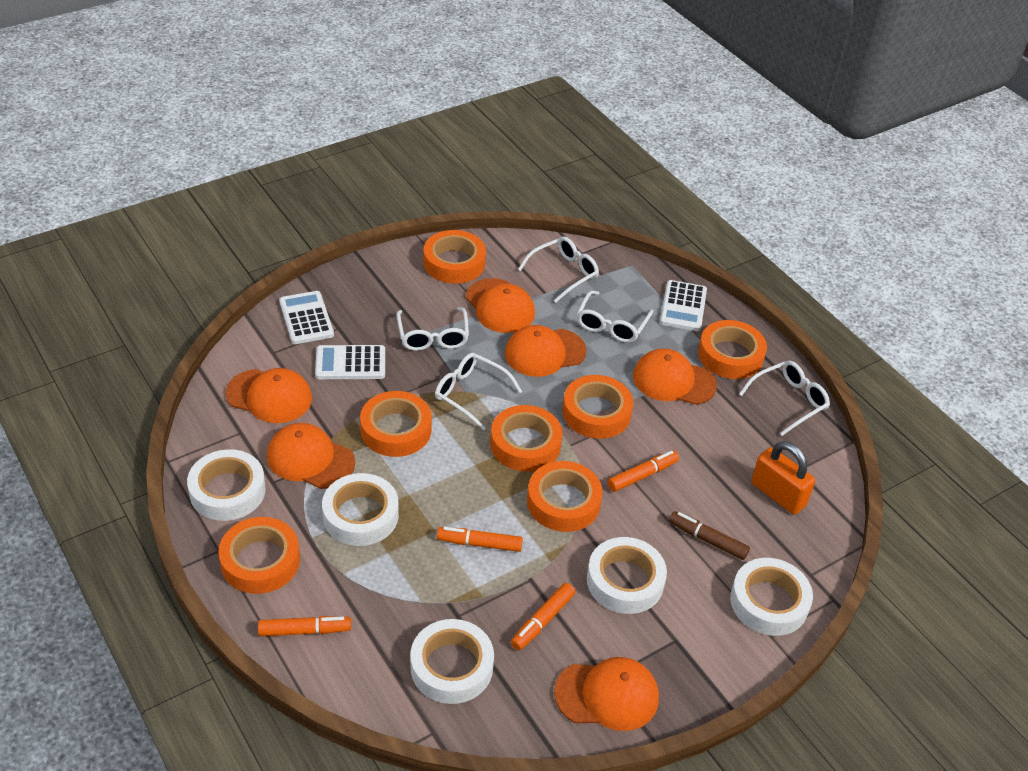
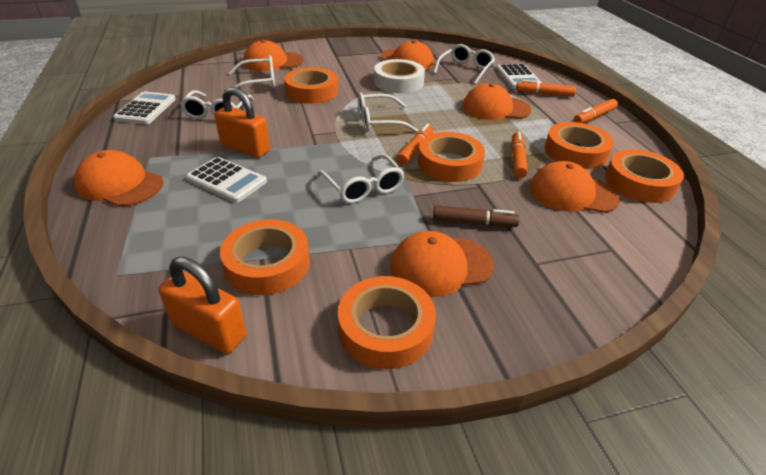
orange padlock: 1 -> 2
orange tape: 7 -> 6
white tape: 5 -> 1

